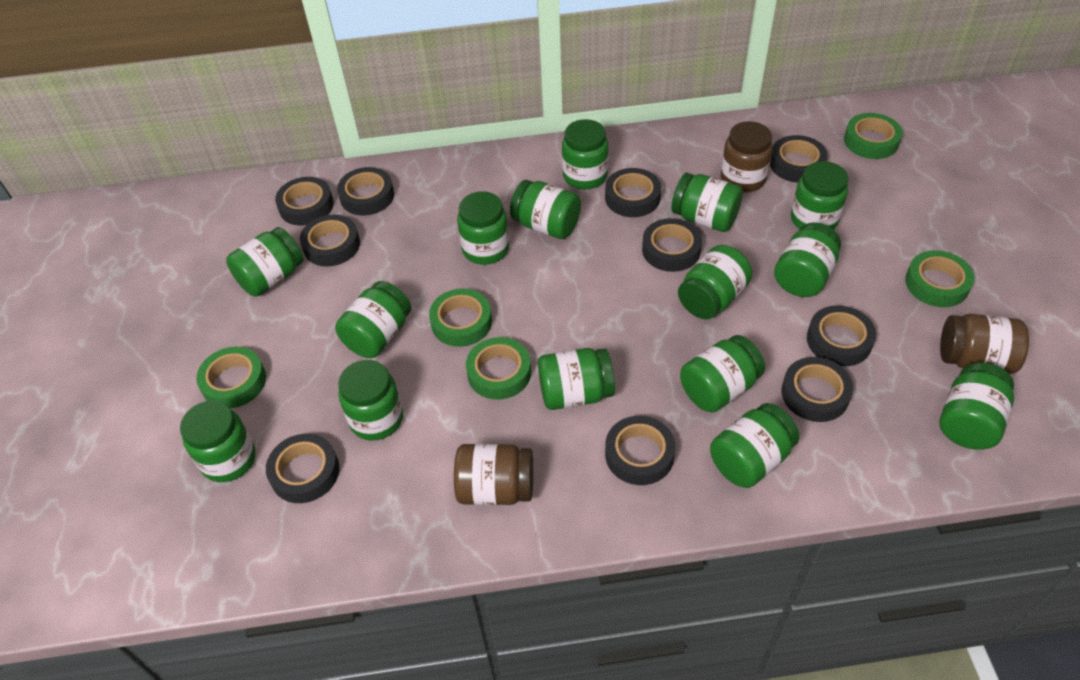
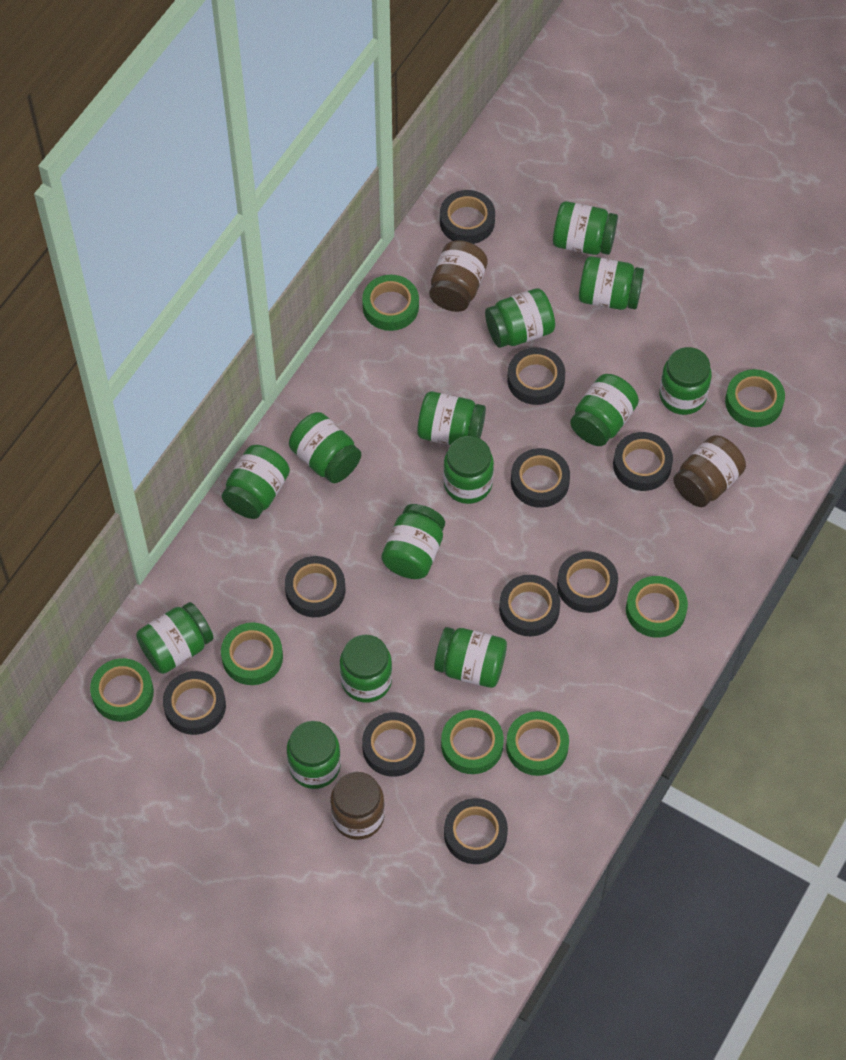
green jar: 15 -> 14
green tape: 5 -> 7

